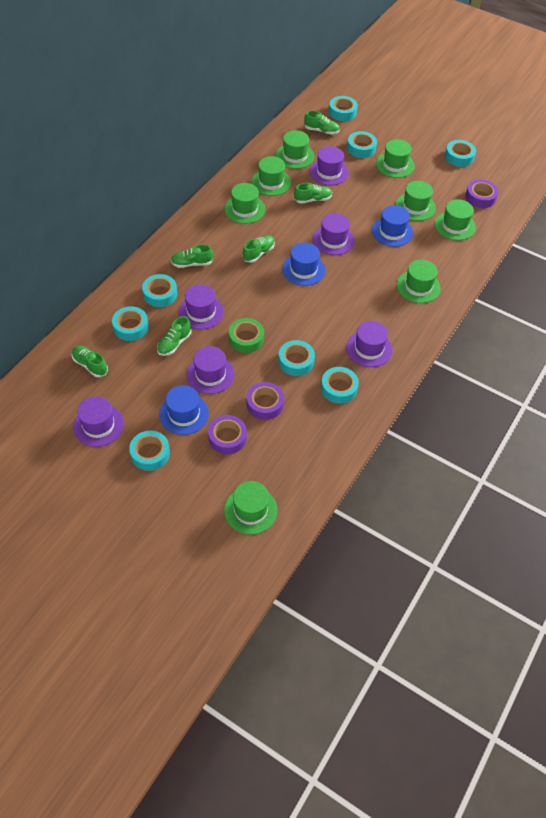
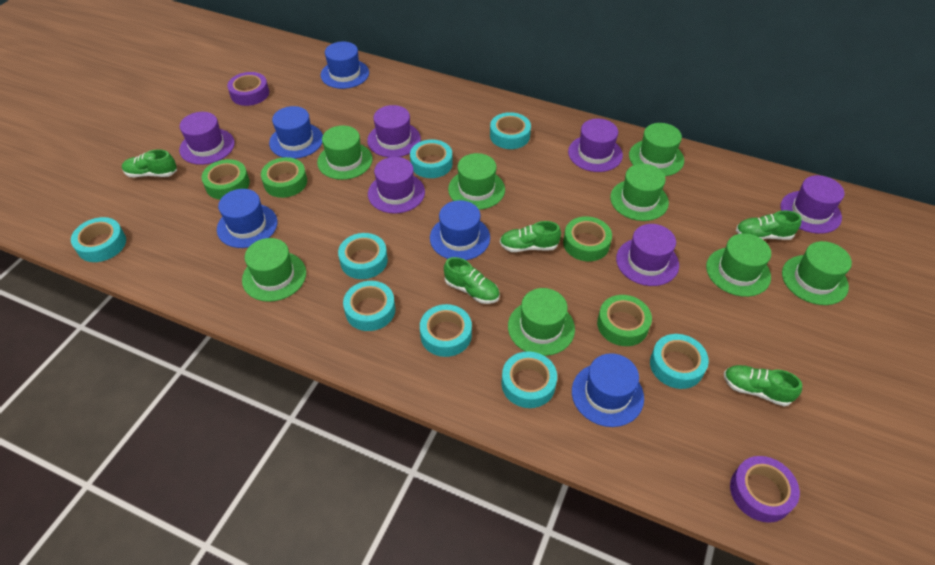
blue hat: 3 -> 5
green shoe: 6 -> 5
green tape: 1 -> 4
purple tape: 3 -> 2

